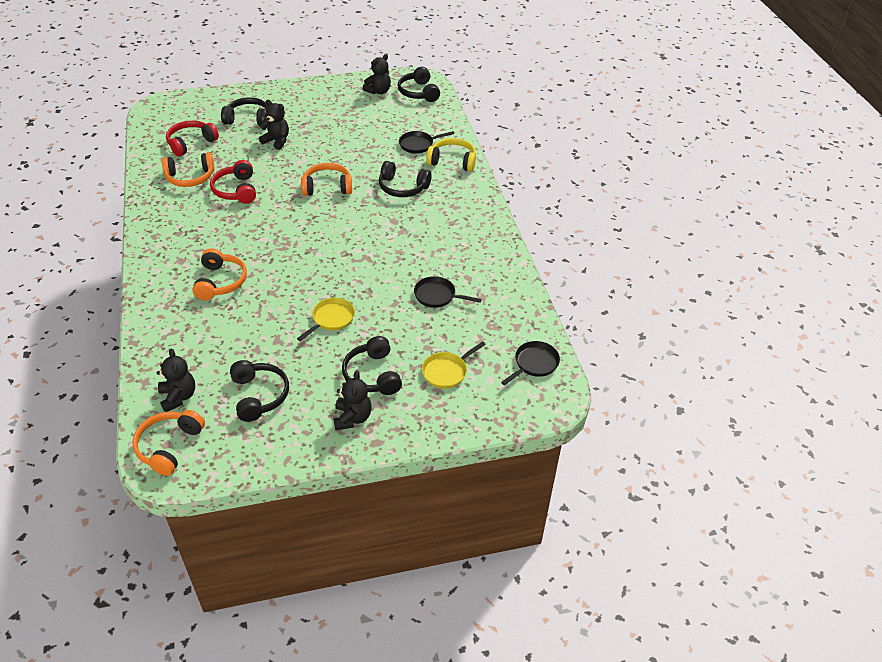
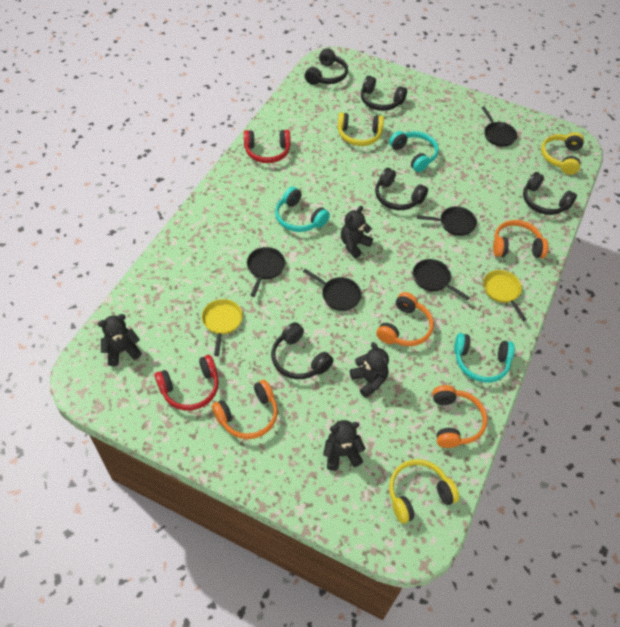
black pan: 3 -> 5
turquoise headphones: 0 -> 3
yellow headphones: 1 -> 3

